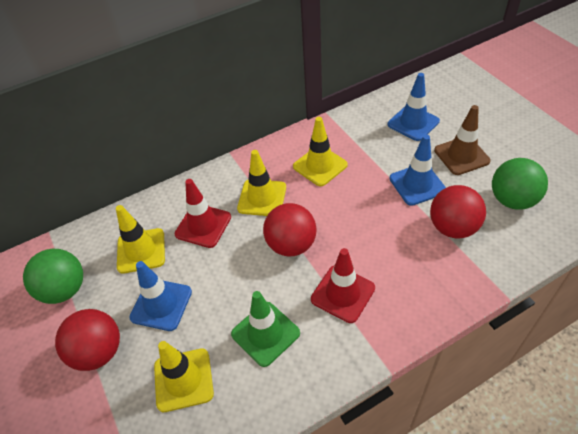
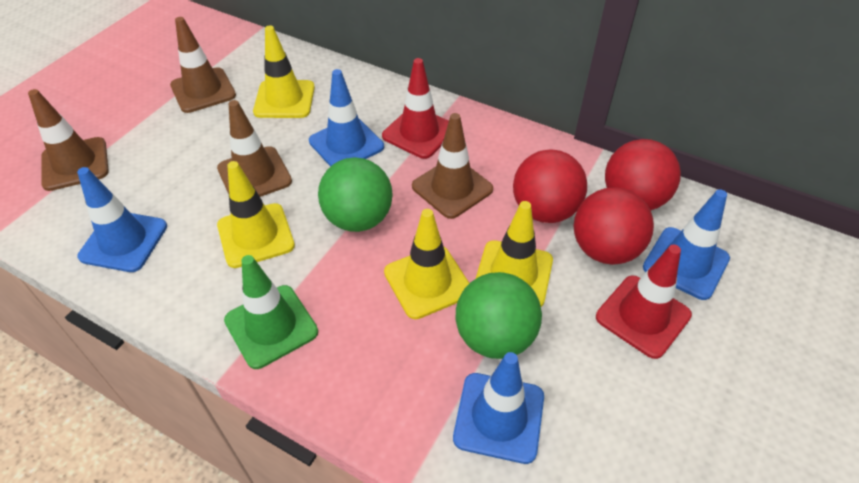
blue traffic cone: 3 -> 4
brown traffic cone: 1 -> 4

